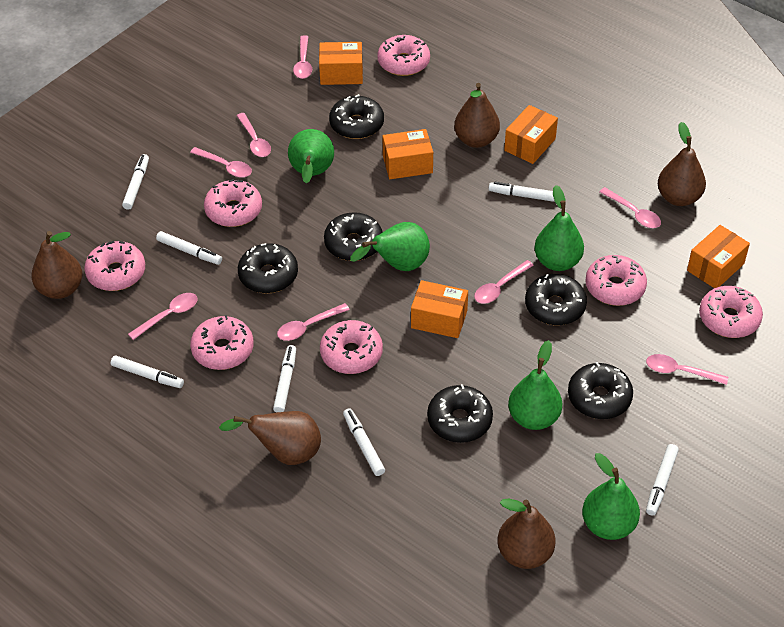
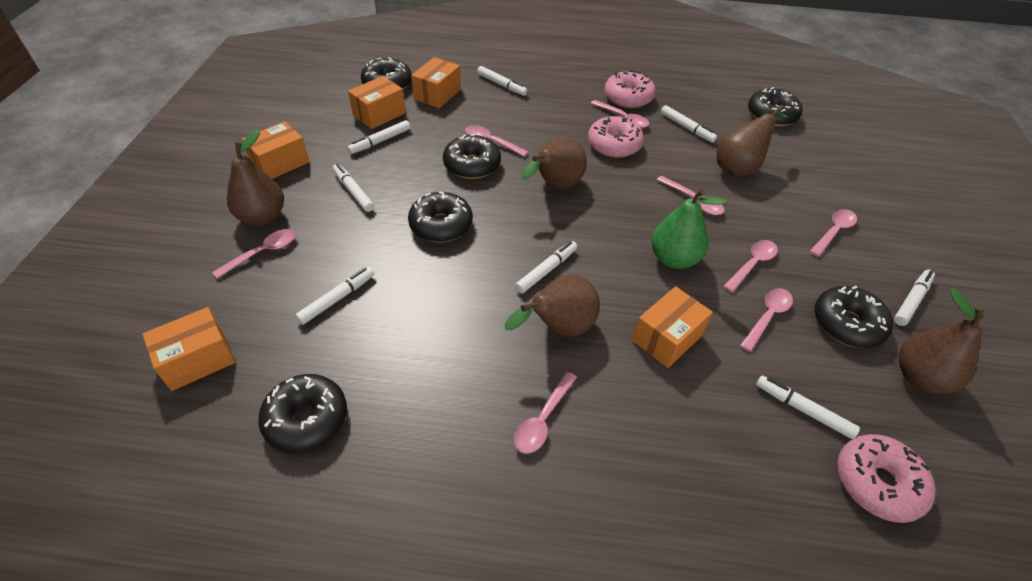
green pear: 5 -> 1
pink donut: 7 -> 3
white marker: 7 -> 8

